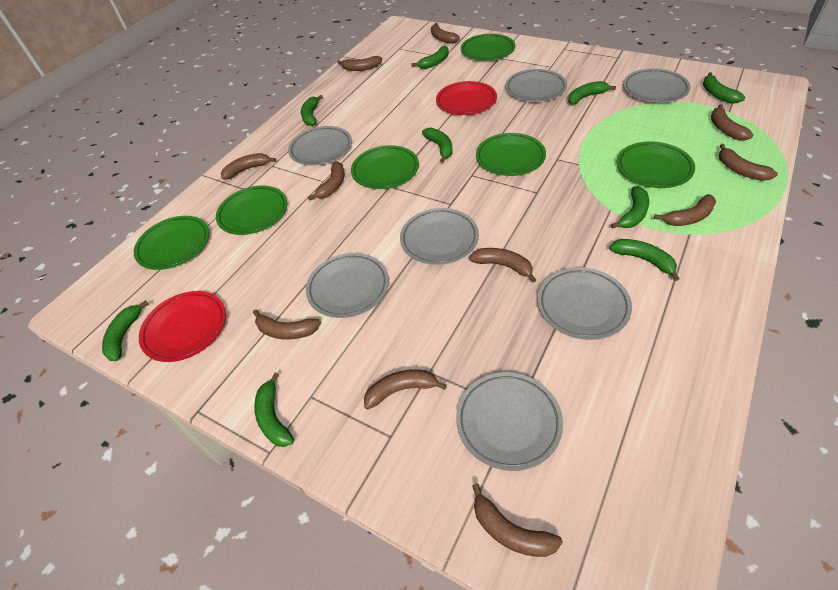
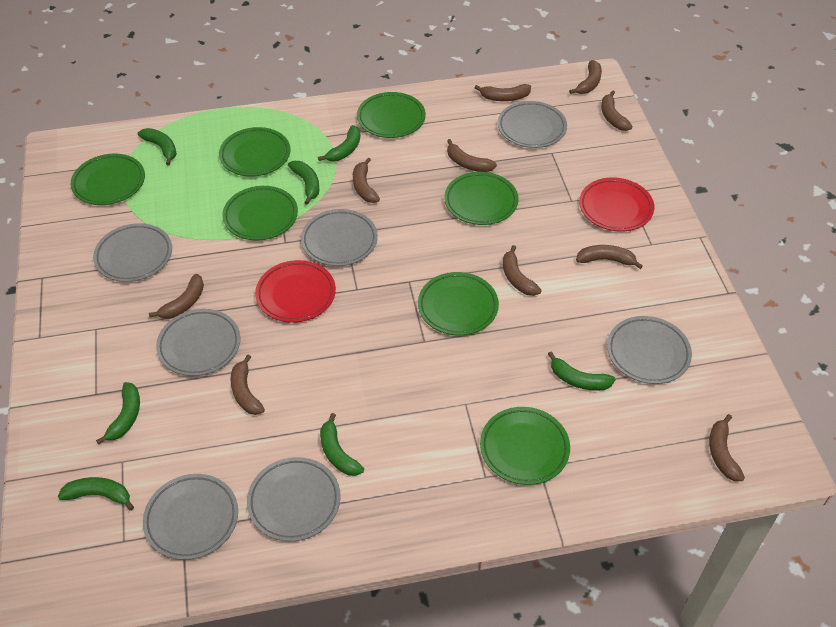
brown banana: 11 -> 10
green banana: 9 -> 7
green plate: 6 -> 7

